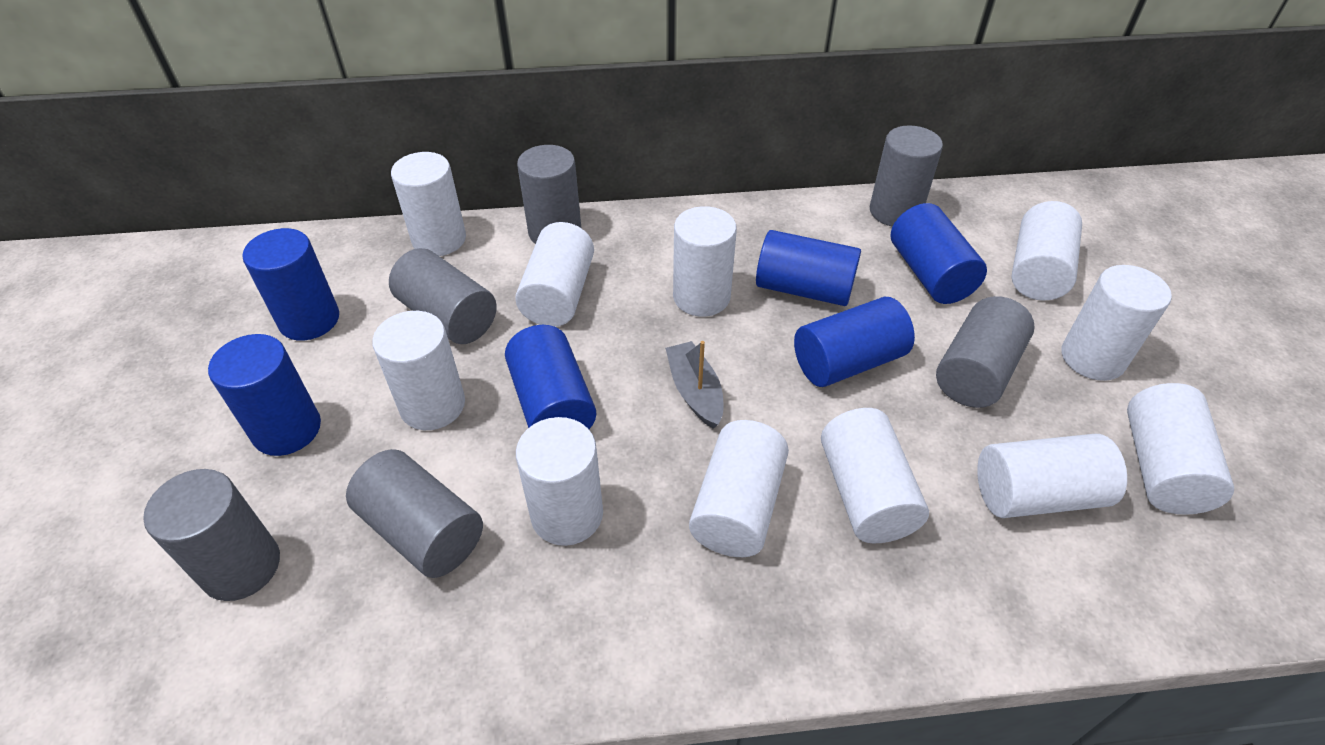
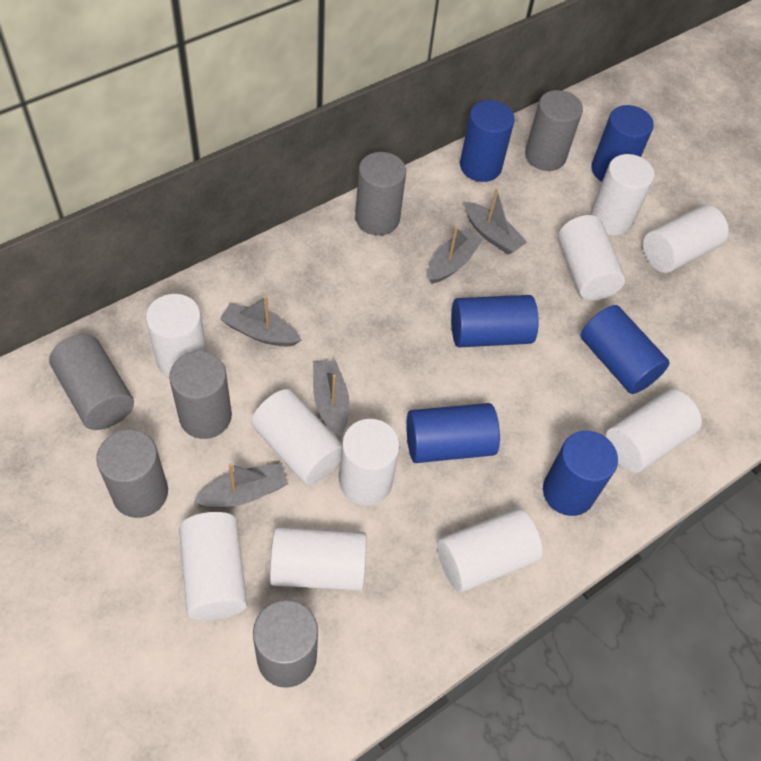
grey boat: 1 -> 5
white cylinder: 11 -> 10

